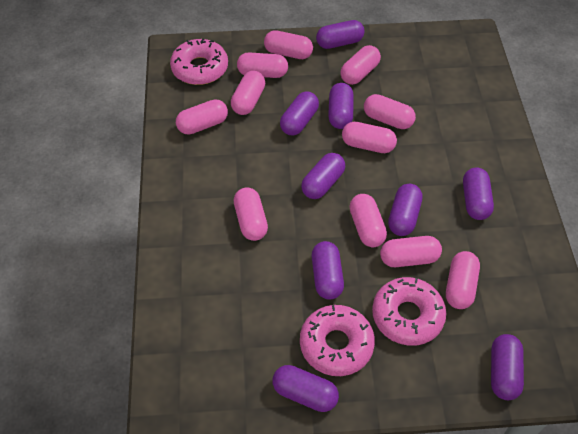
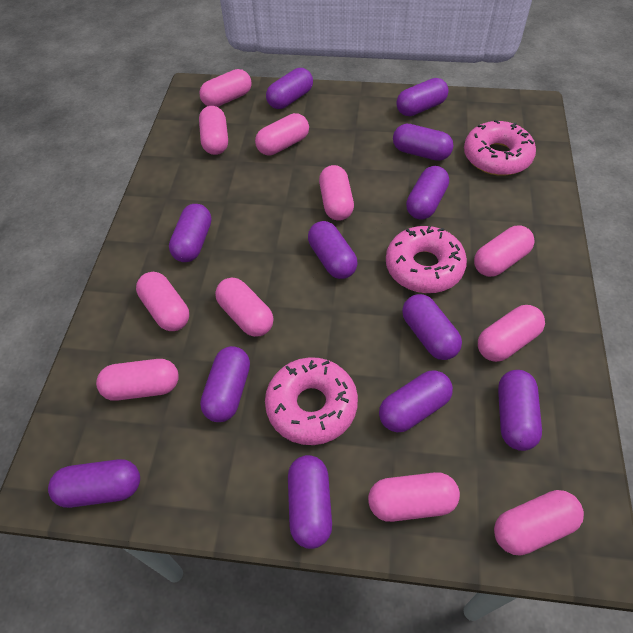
purple capsule: 9 -> 12

